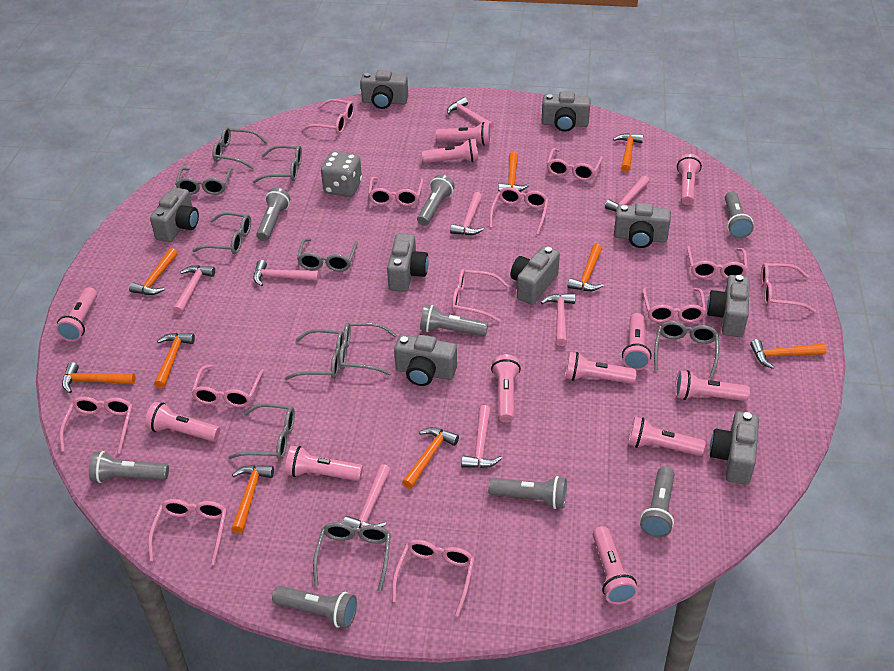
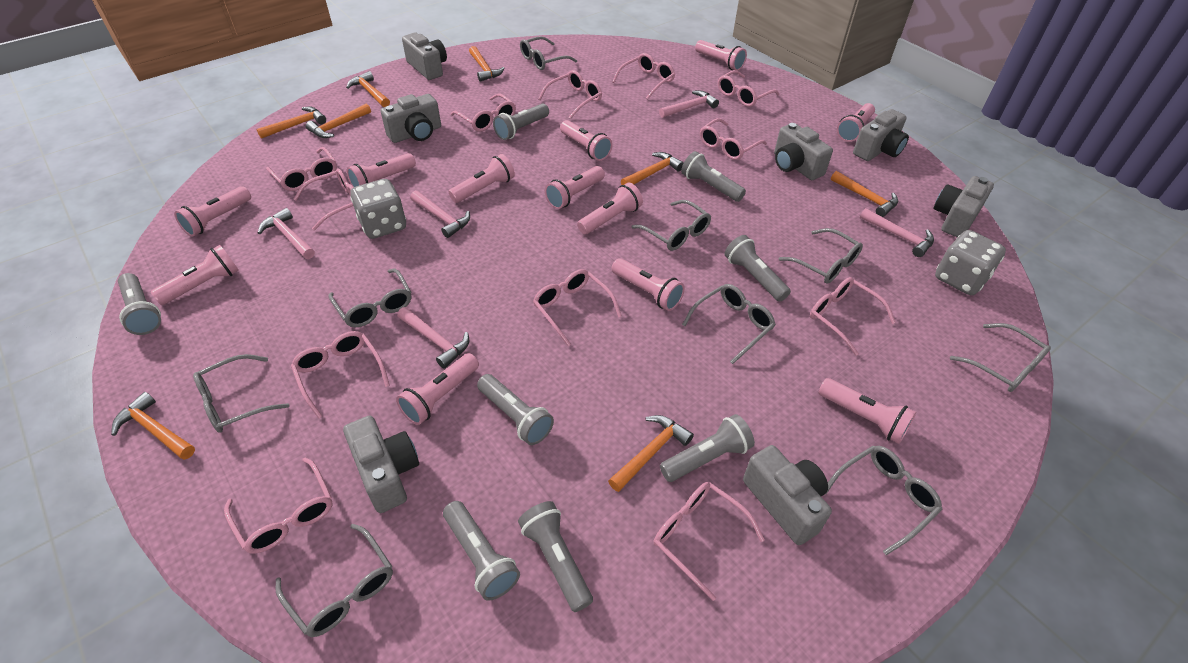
grey camera: 9 -> 7
grey dice: 1 -> 2
grey glasses: 10 -> 9
orange hammer: 9 -> 8
pink hammer: 8 -> 5

